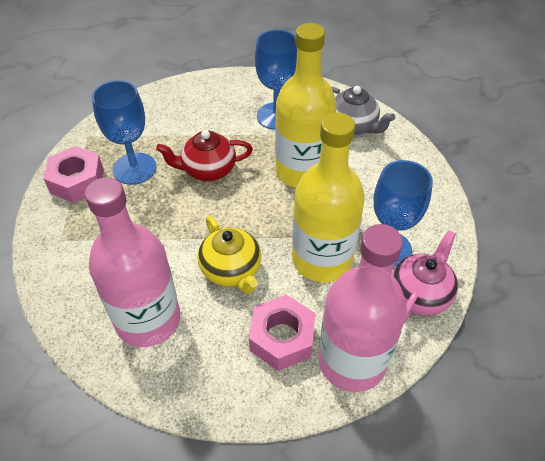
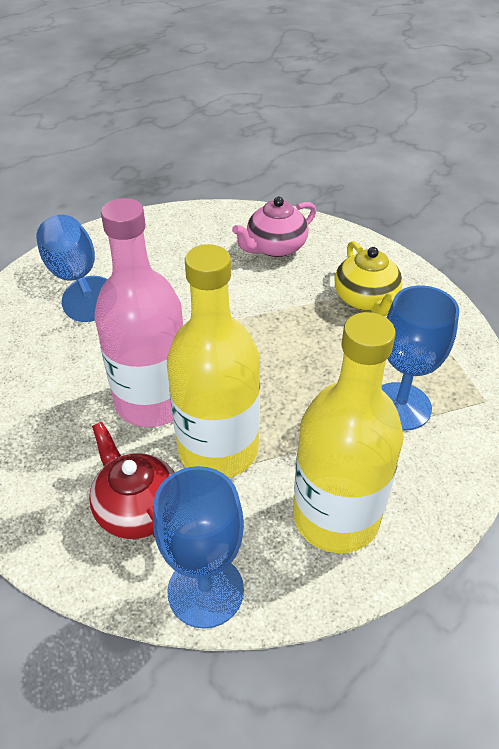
grey teapot: 1 -> 0
pink bottle: 2 -> 1
pink nut: 2 -> 0

